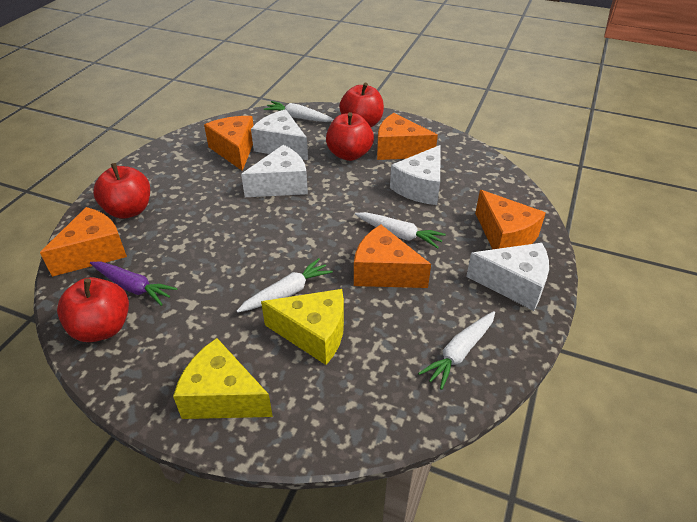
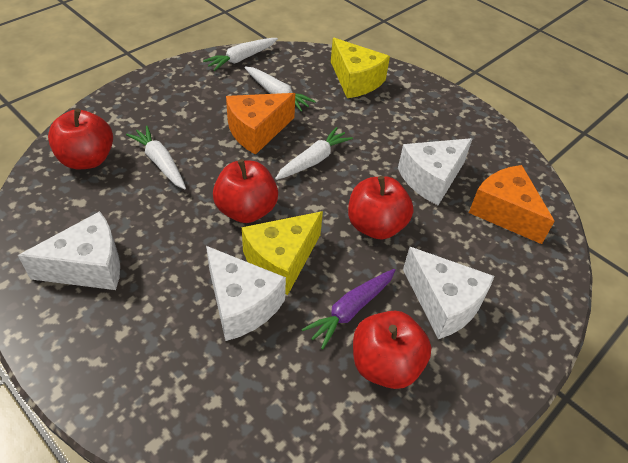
orange cheese: 5 -> 2

